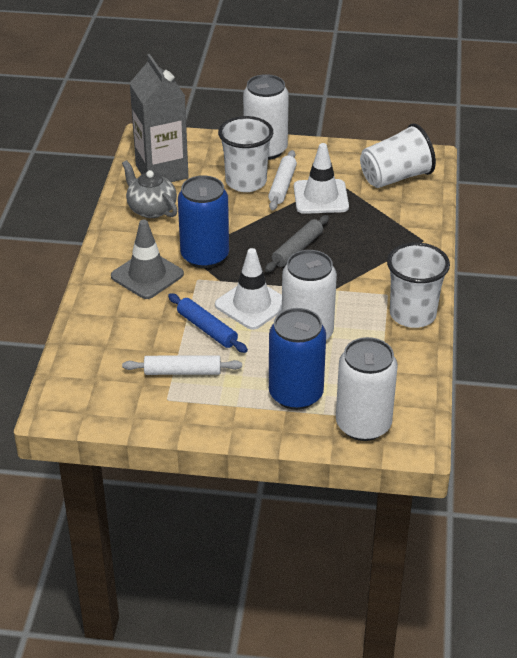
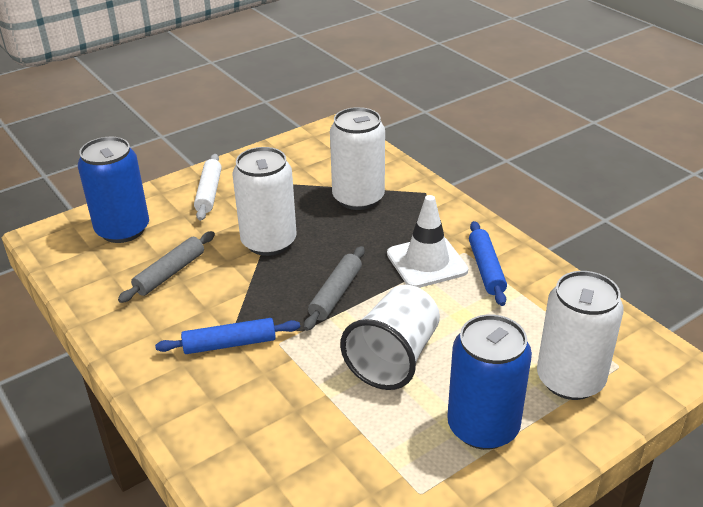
blue rolling pin: 1 -> 2
grey carton: 1 -> 0
grey rolling pin: 1 -> 2
grey teapot: 1 -> 0
grey traffic cone: 1 -> 0
white cup: 3 -> 1
white rolling pin: 2 -> 1
white traffic cone: 2 -> 1

